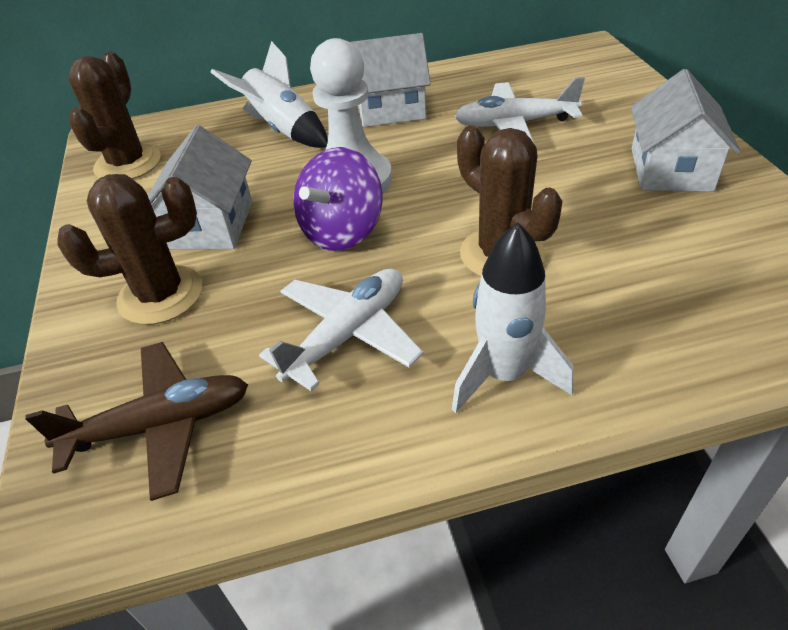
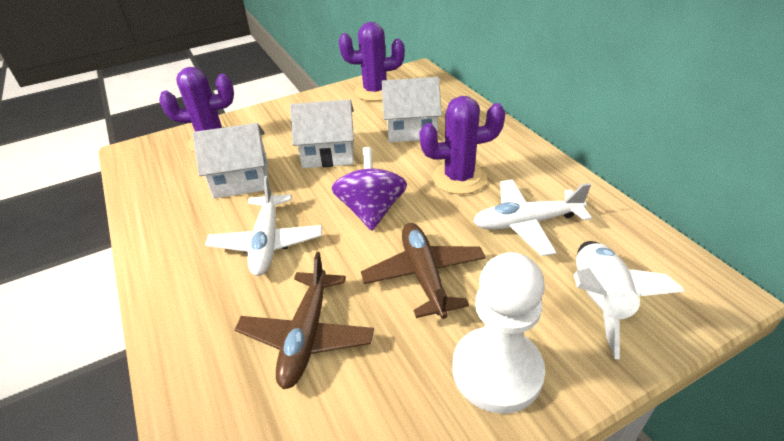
brown cactus: 3 -> 0
brown plane: 1 -> 2
purple cactus: 0 -> 3
white rocket: 2 -> 1

